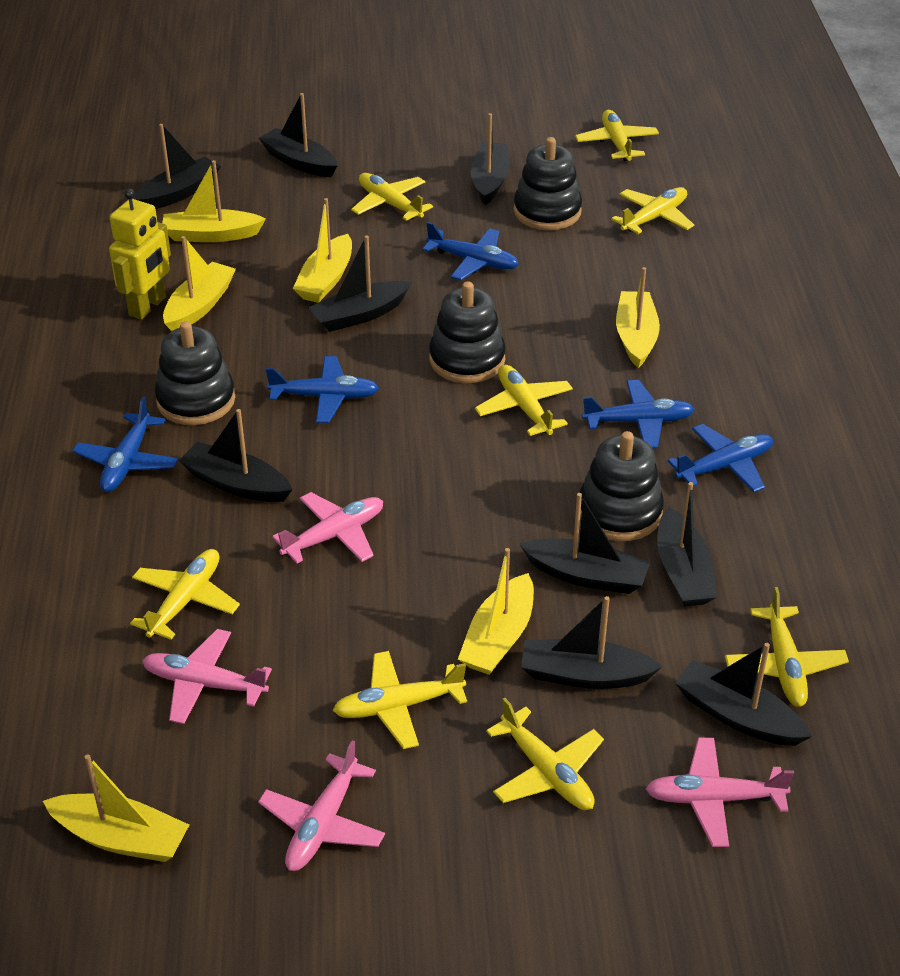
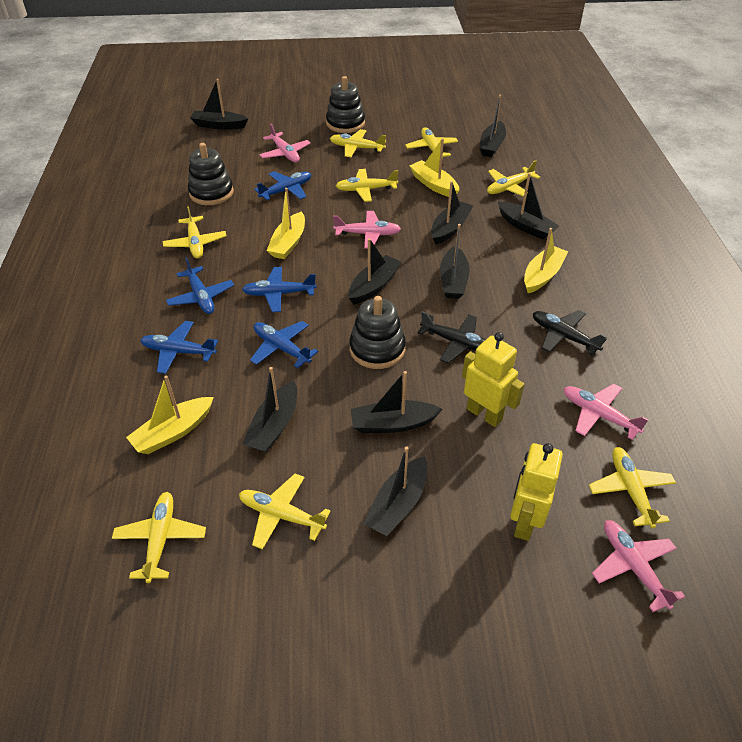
black plane: 0 -> 2
black stacking toy: 4 -> 3
yellow boat: 6 -> 4
yellow robot: 1 -> 2

